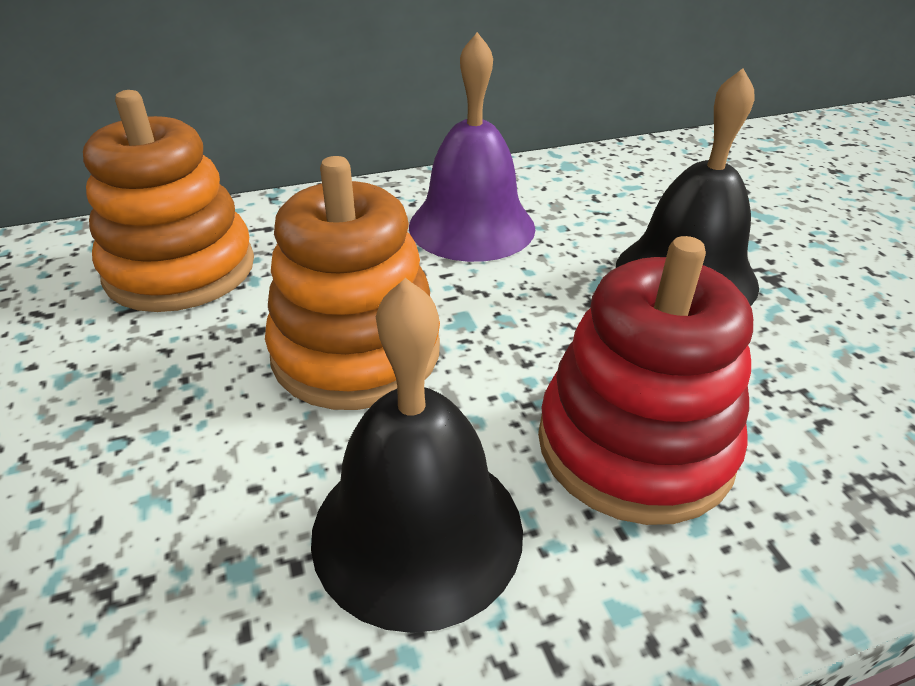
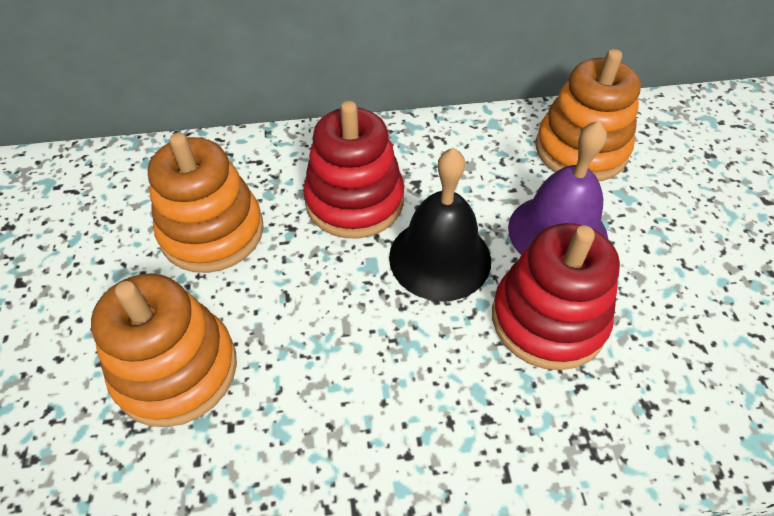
black bell: 2 -> 1
orange stacking toy: 2 -> 3
red stacking toy: 1 -> 2

